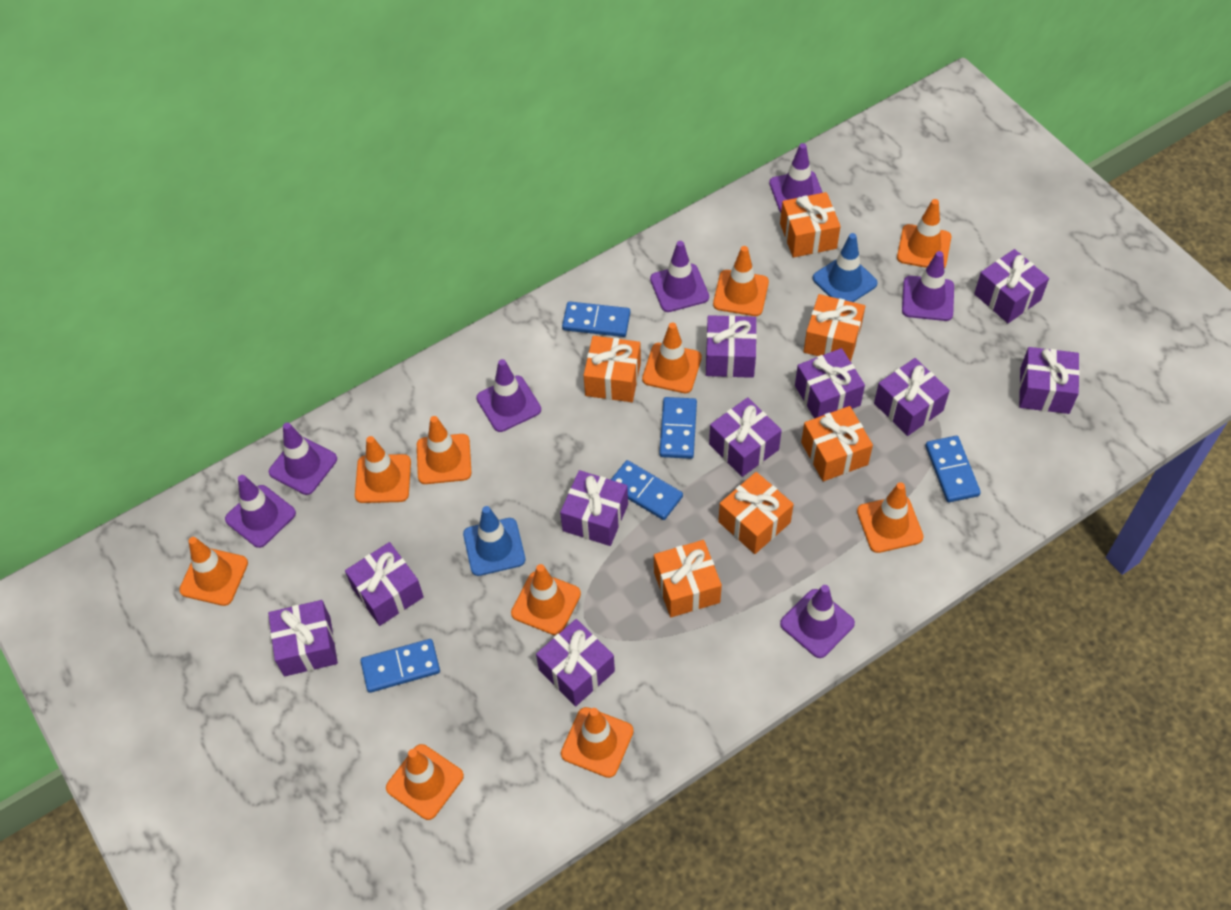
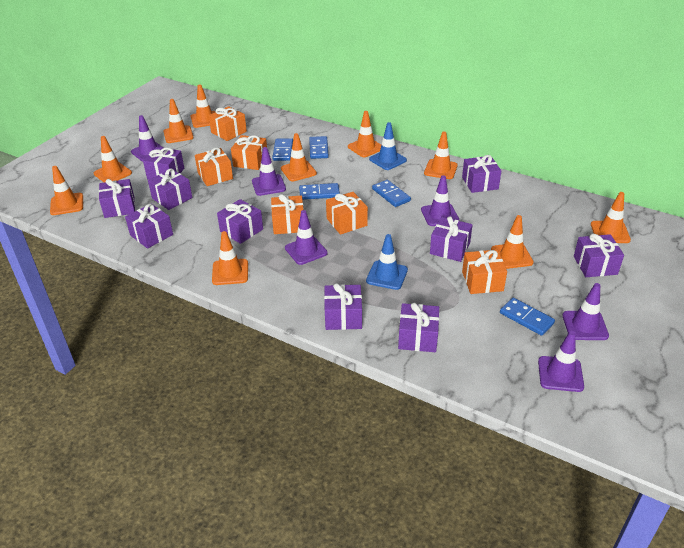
purple traffic cone: 7 -> 6

